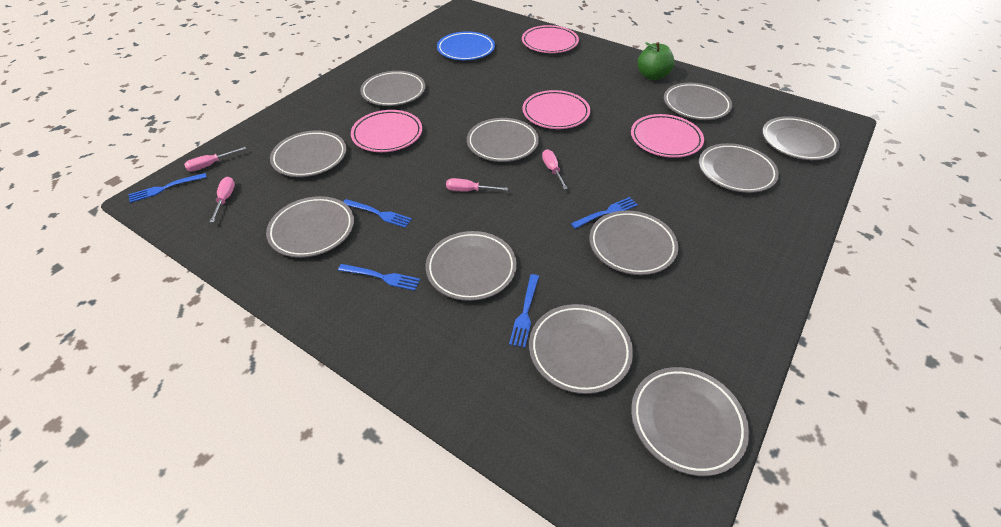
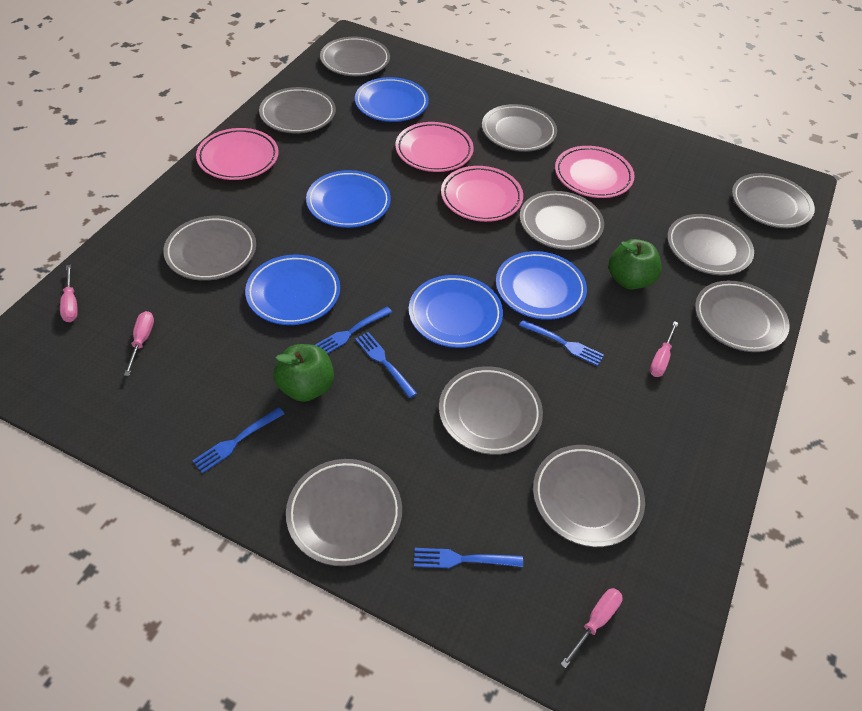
blue plate: 1 -> 5
green apple: 1 -> 2

